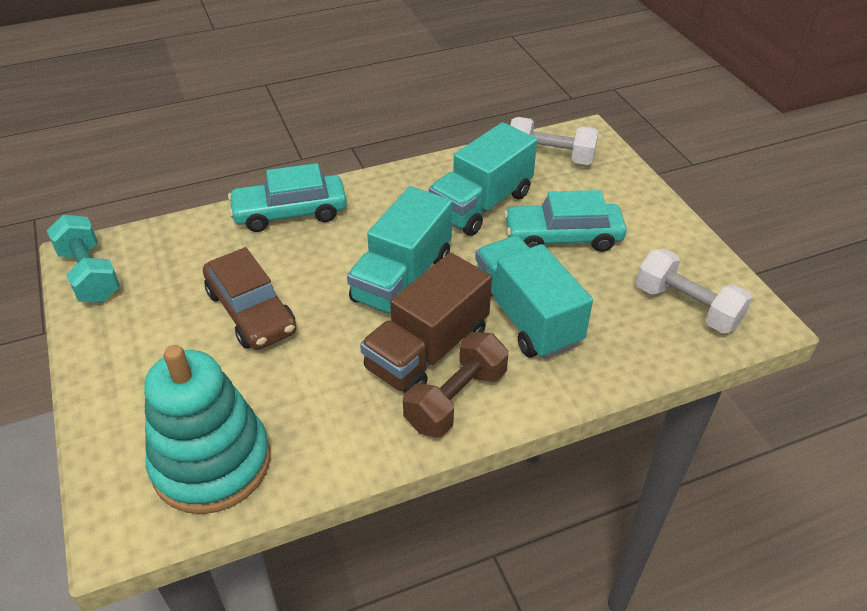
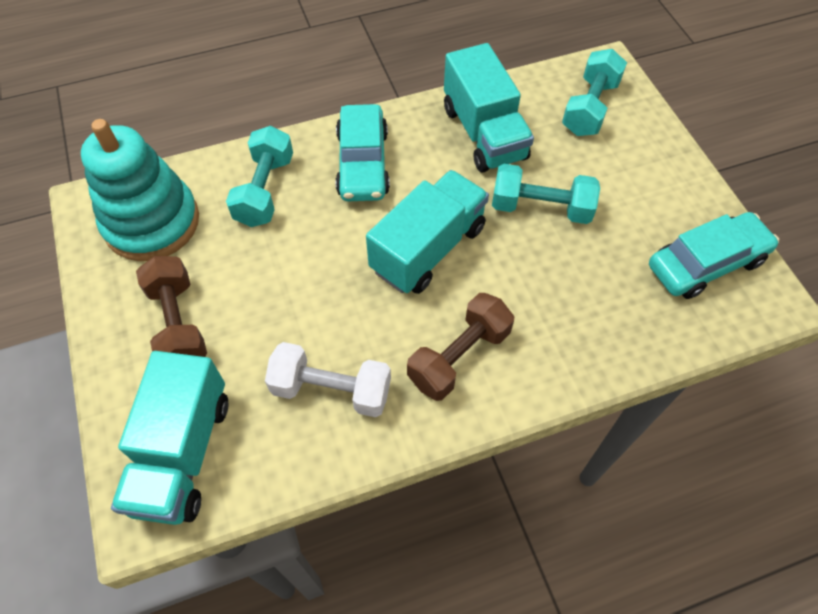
brown car: 1 -> 0
brown dumbbell: 1 -> 2
brown truck: 1 -> 0
turquoise dumbbell: 1 -> 3
white dumbbell: 2 -> 1

